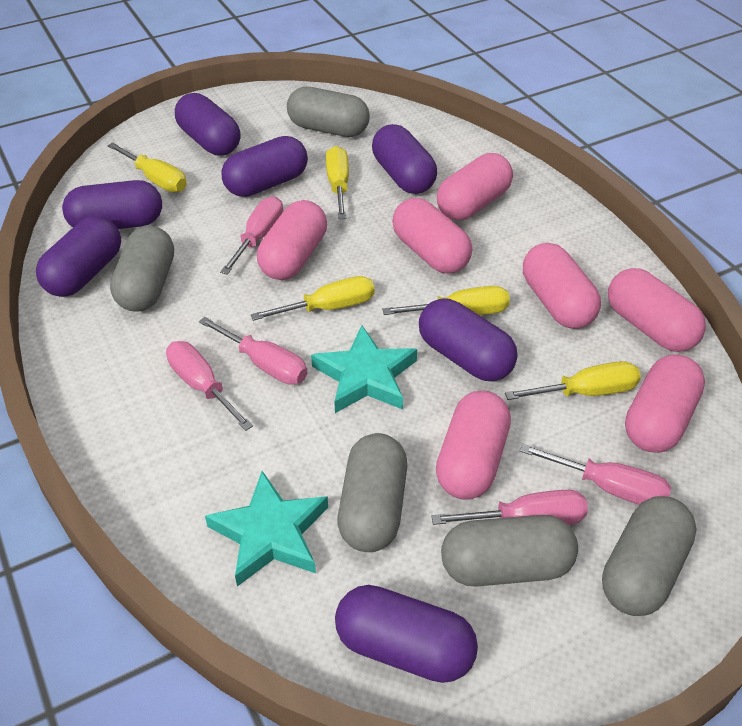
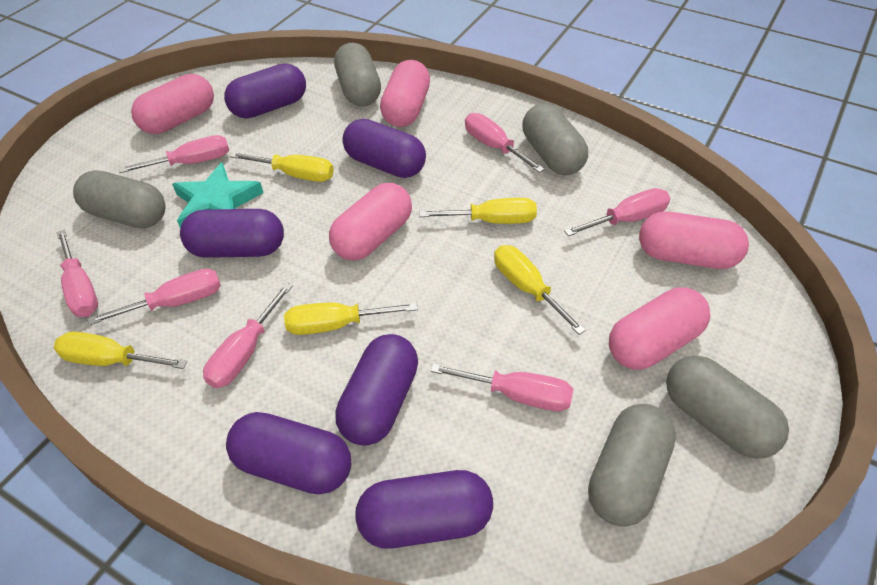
pink capsule: 7 -> 5
pink screwdriver: 5 -> 7
purple capsule: 7 -> 6
turquoise star: 2 -> 1

